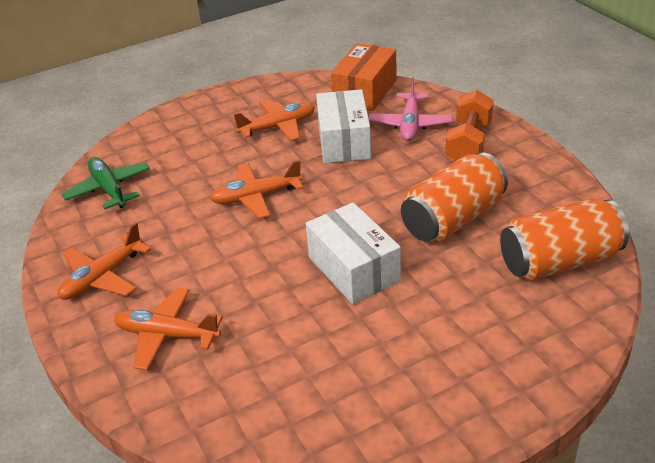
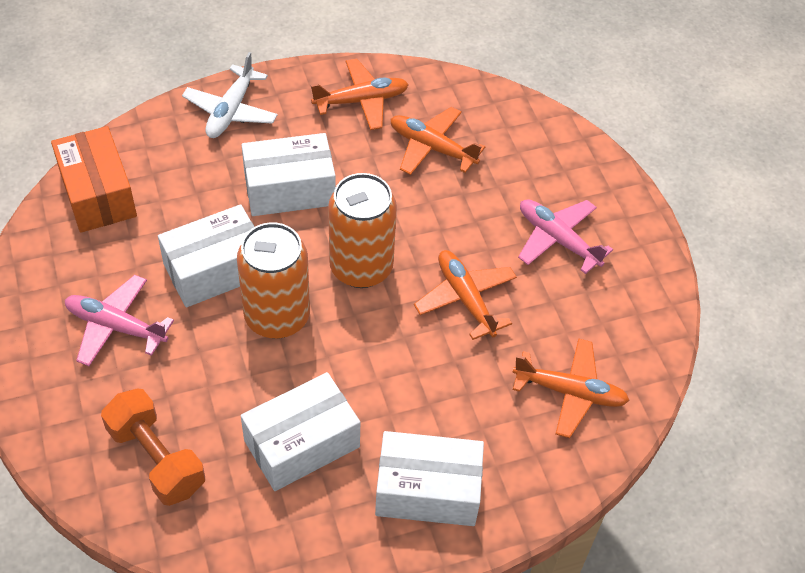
green plane: 1 -> 0
pink plane: 1 -> 2
white box: 2 -> 4
white plane: 0 -> 1

